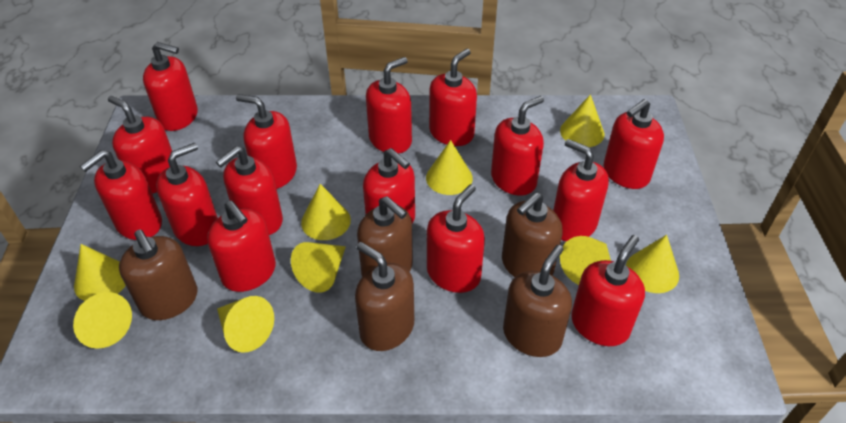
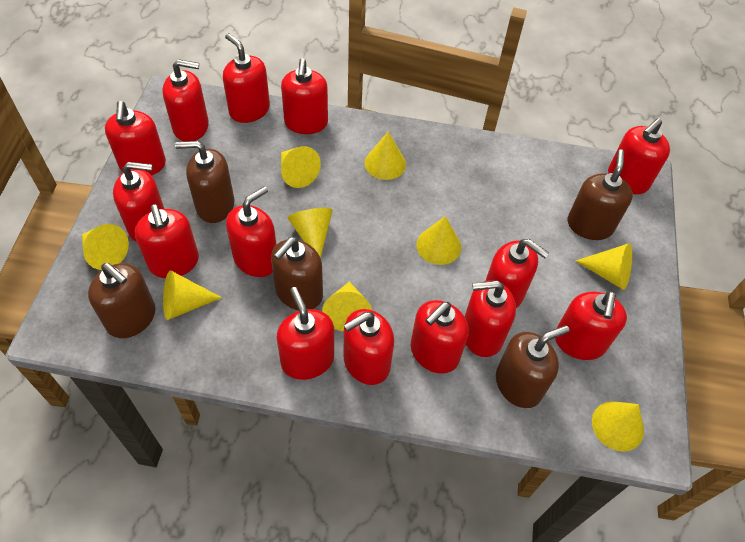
red soap dispenser: 15 -> 14

